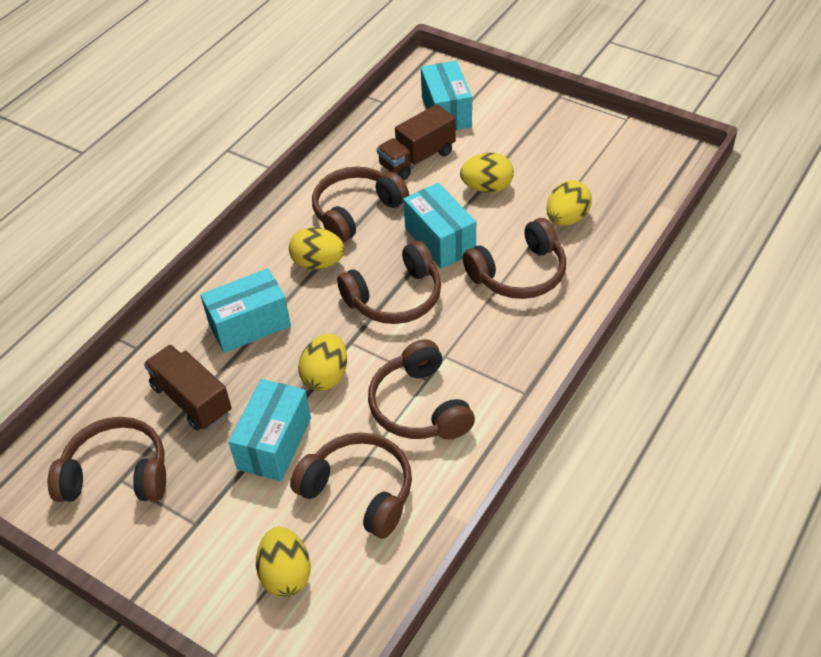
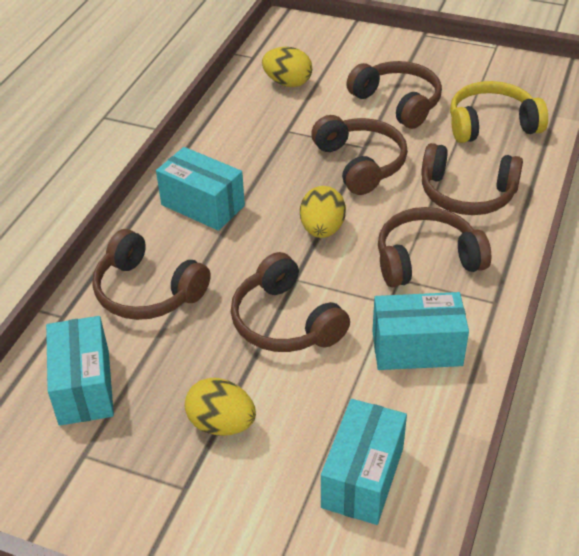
brown truck: 2 -> 0
yellow egg: 5 -> 3
yellow headphones: 0 -> 1

